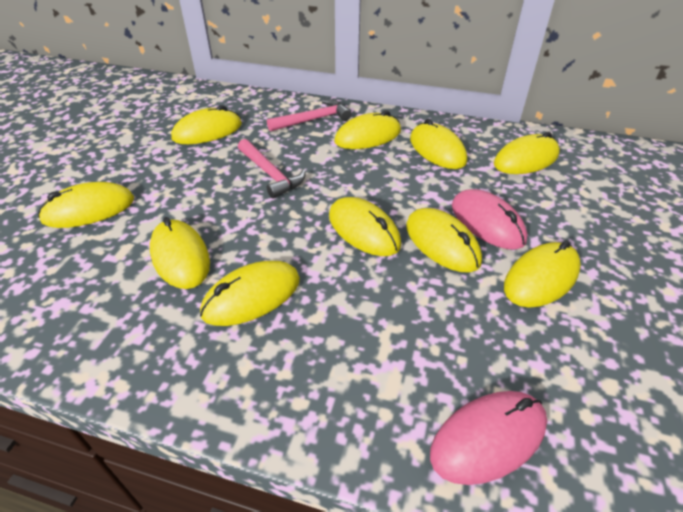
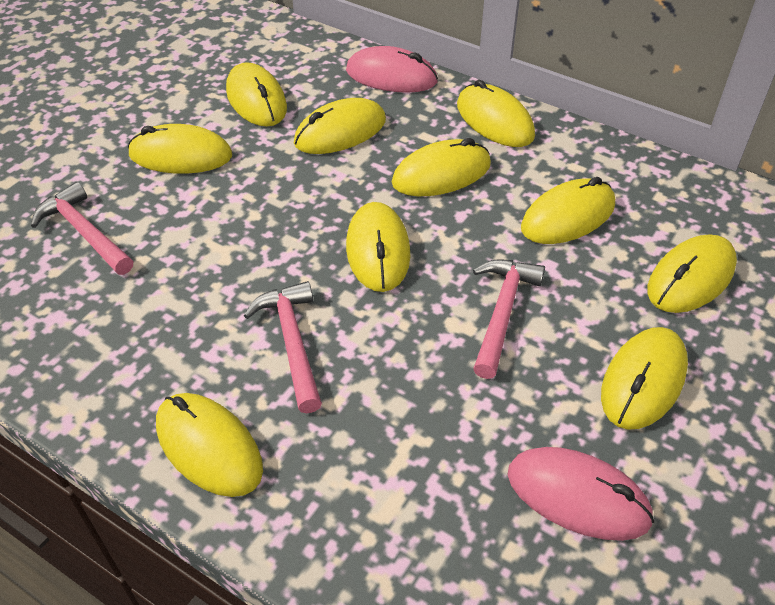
pink hammer: 2 -> 3

